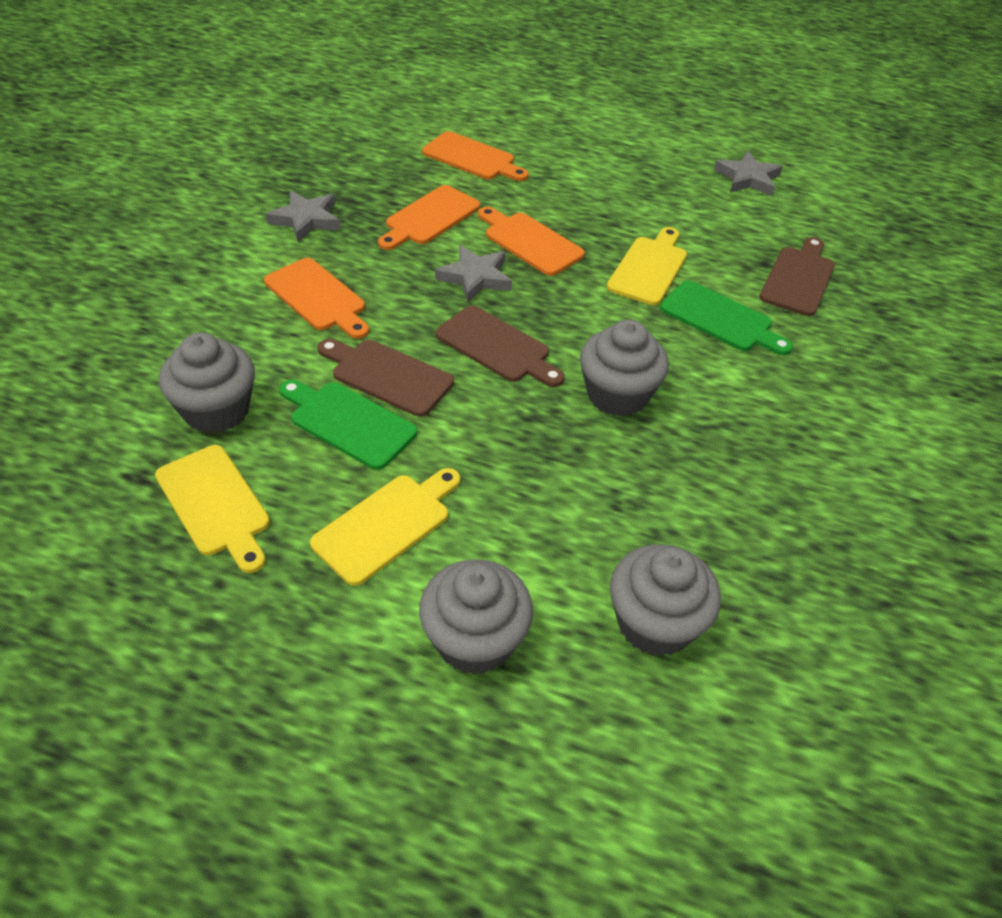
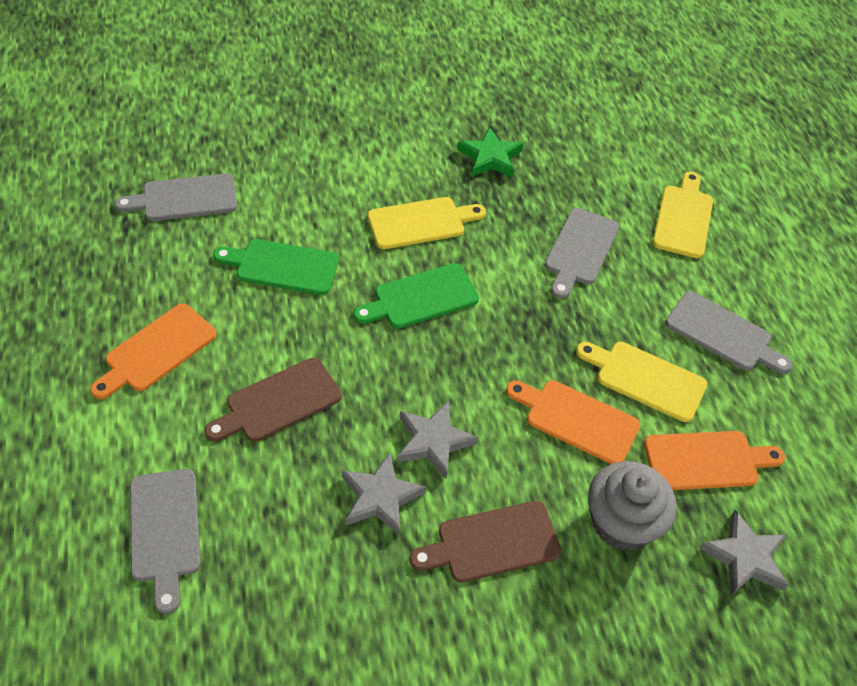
brown cutting board: 3 -> 2
green star: 0 -> 1
grey cupcake: 4 -> 1
grey cutting board: 0 -> 4
orange cutting board: 4 -> 3

